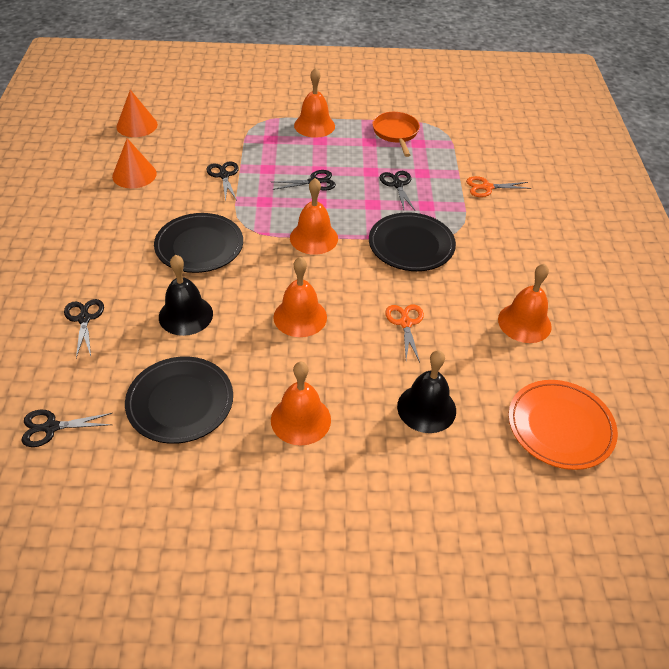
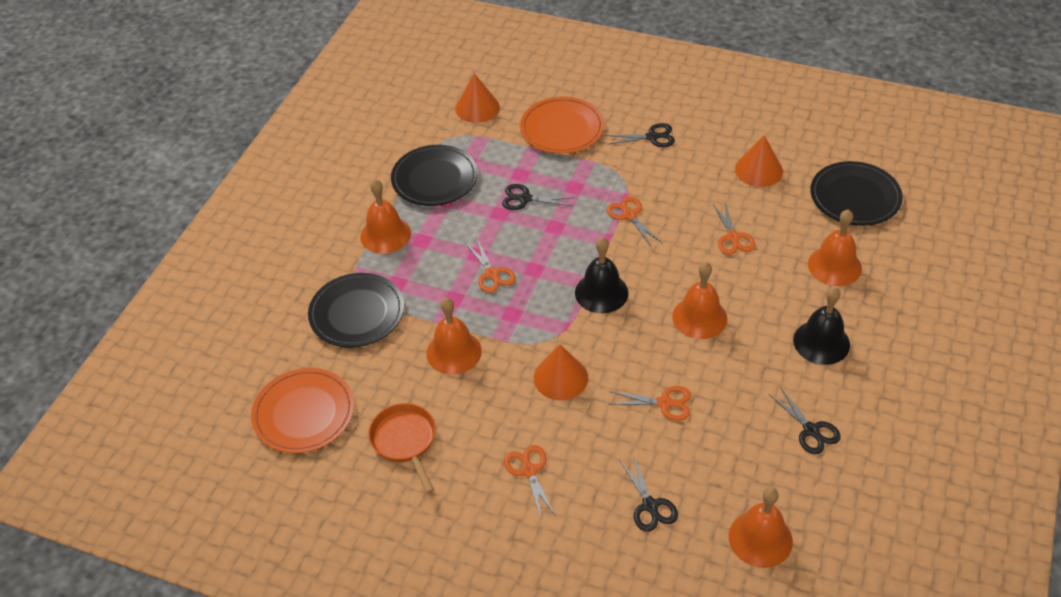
black scissors: 5 -> 4
orange cone: 2 -> 3
orange plate: 1 -> 2
orange scissors: 2 -> 5

